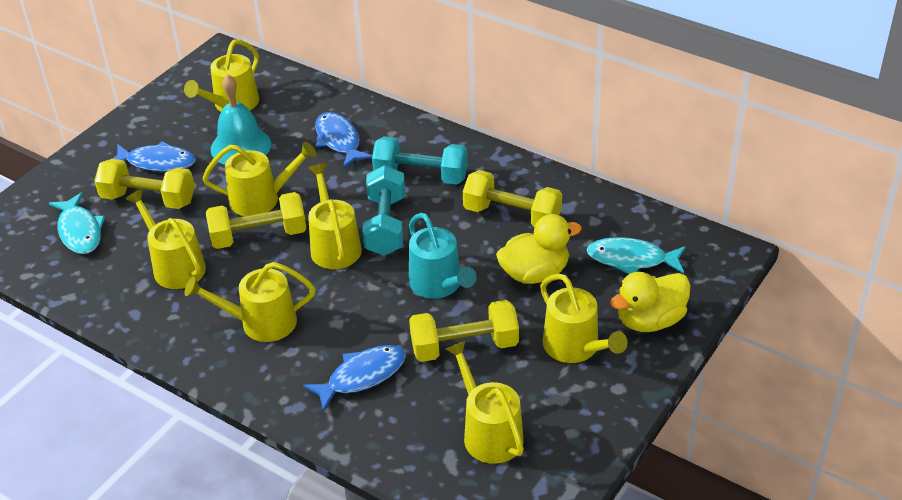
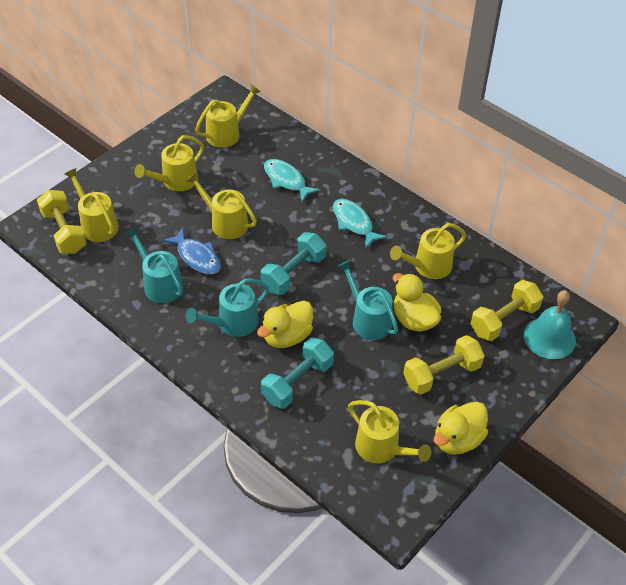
blue fish: 3 -> 1
turquoise watering can: 1 -> 3
yellow duck: 2 -> 3
yellow dumbbell: 4 -> 3
yellow watering can: 7 -> 6

